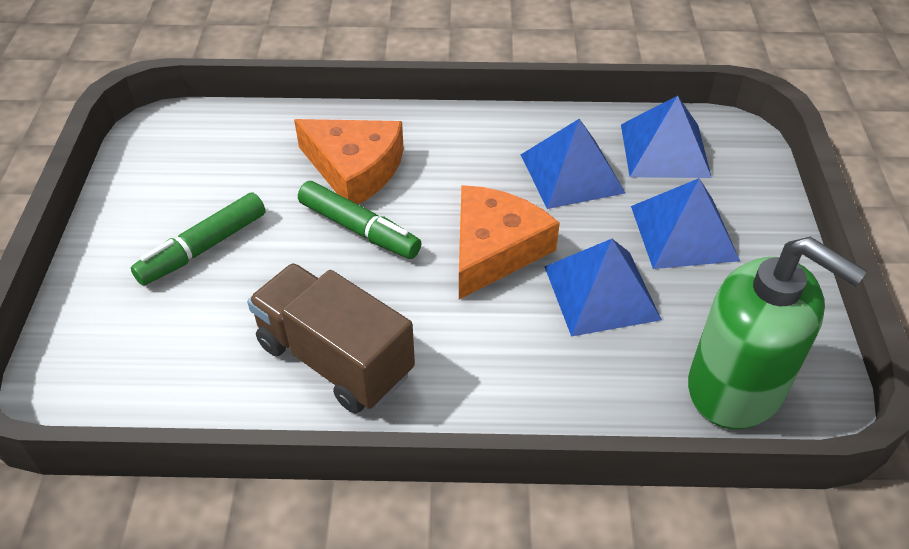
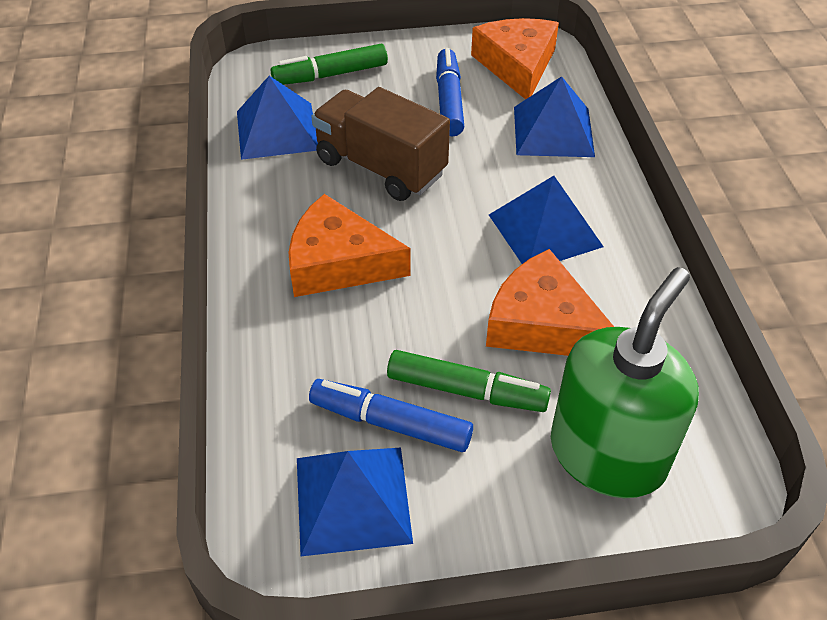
blue marker: 0 -> 2
orange cheese: 2 -> 3

